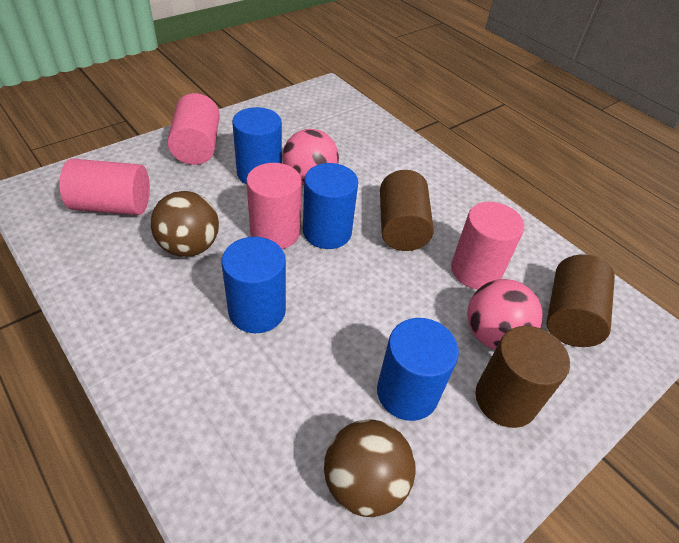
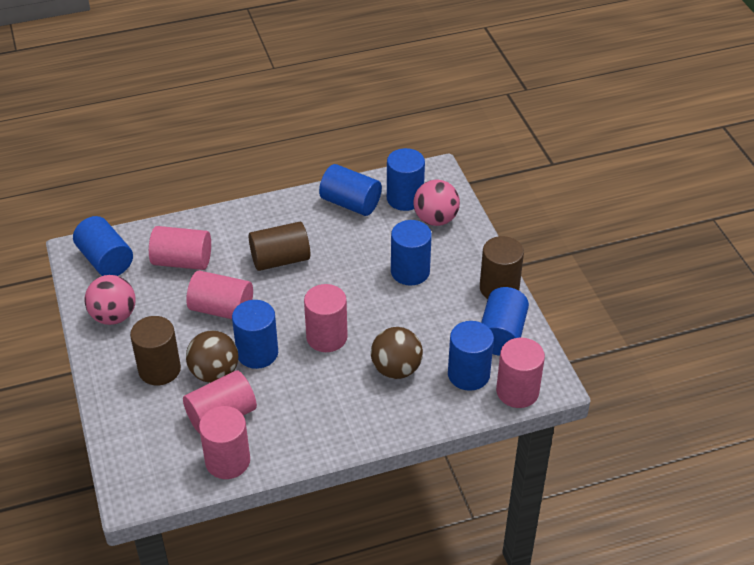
blue cylinder: 4 -> 7
pink cylinder: 4 -> 6

